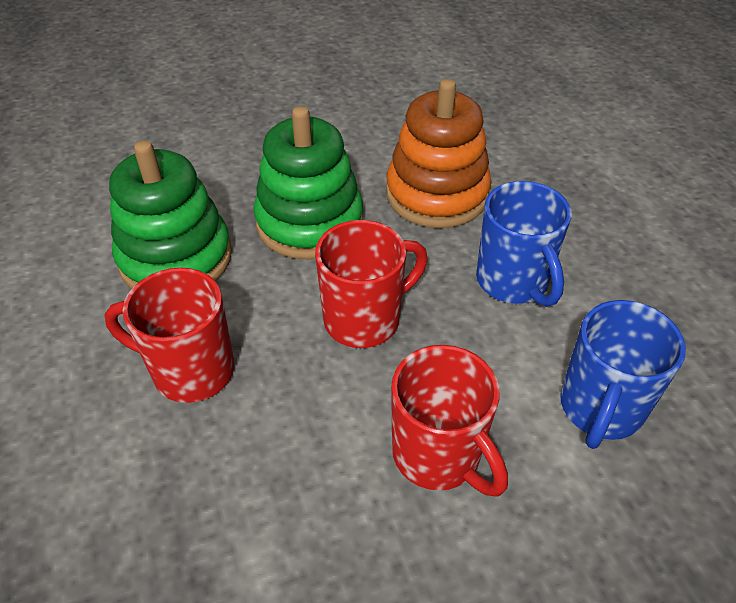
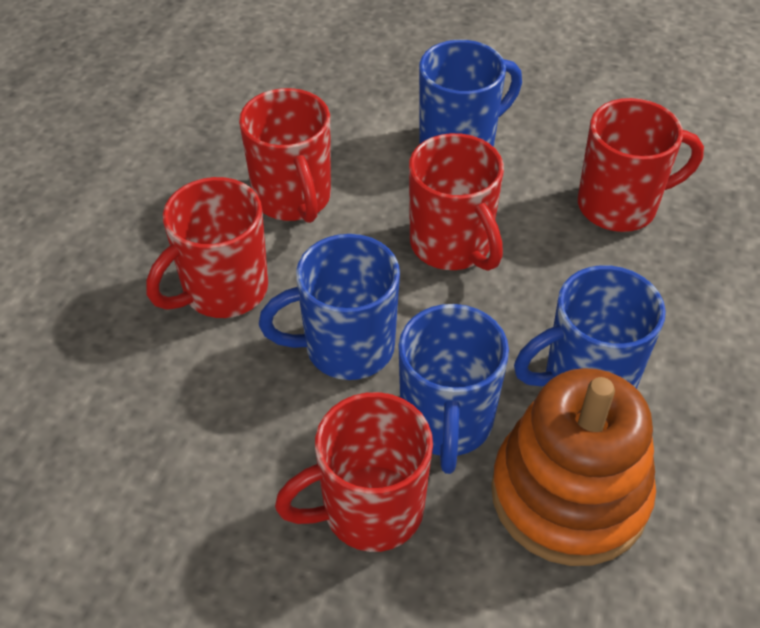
blue mug: 2 -> 4
green stacking toy: 2 -> 0
red mug: 3 -> 5

